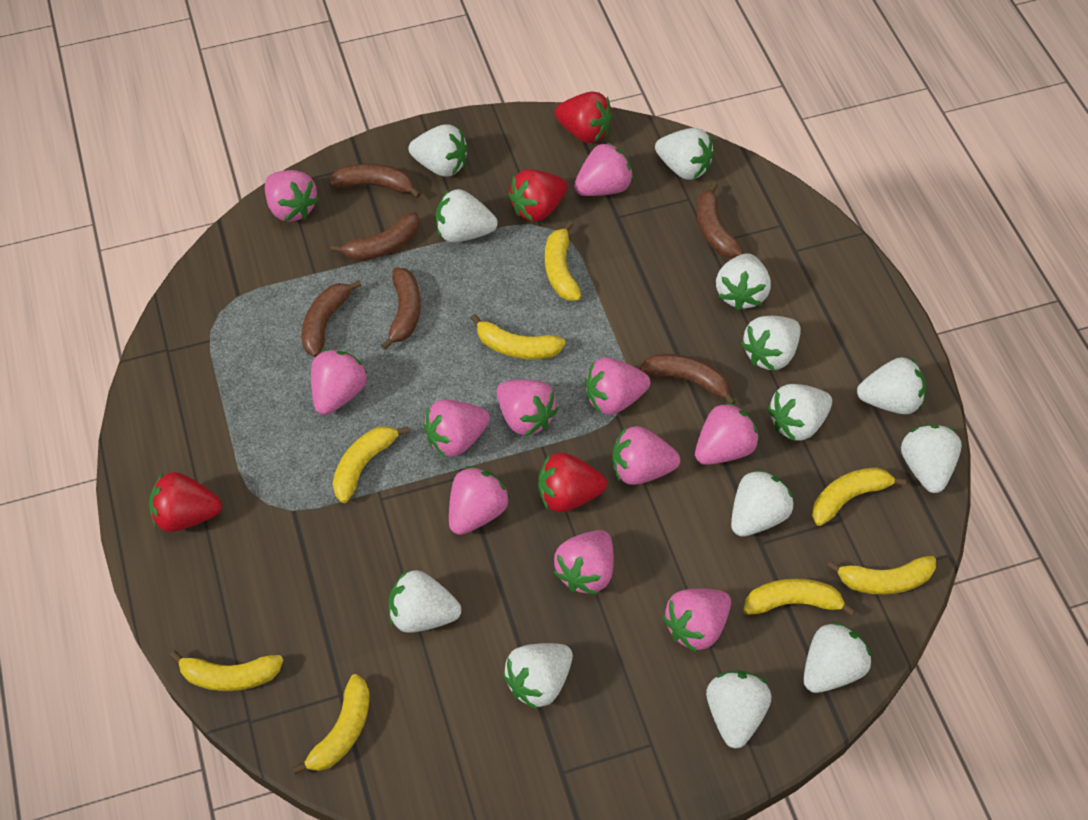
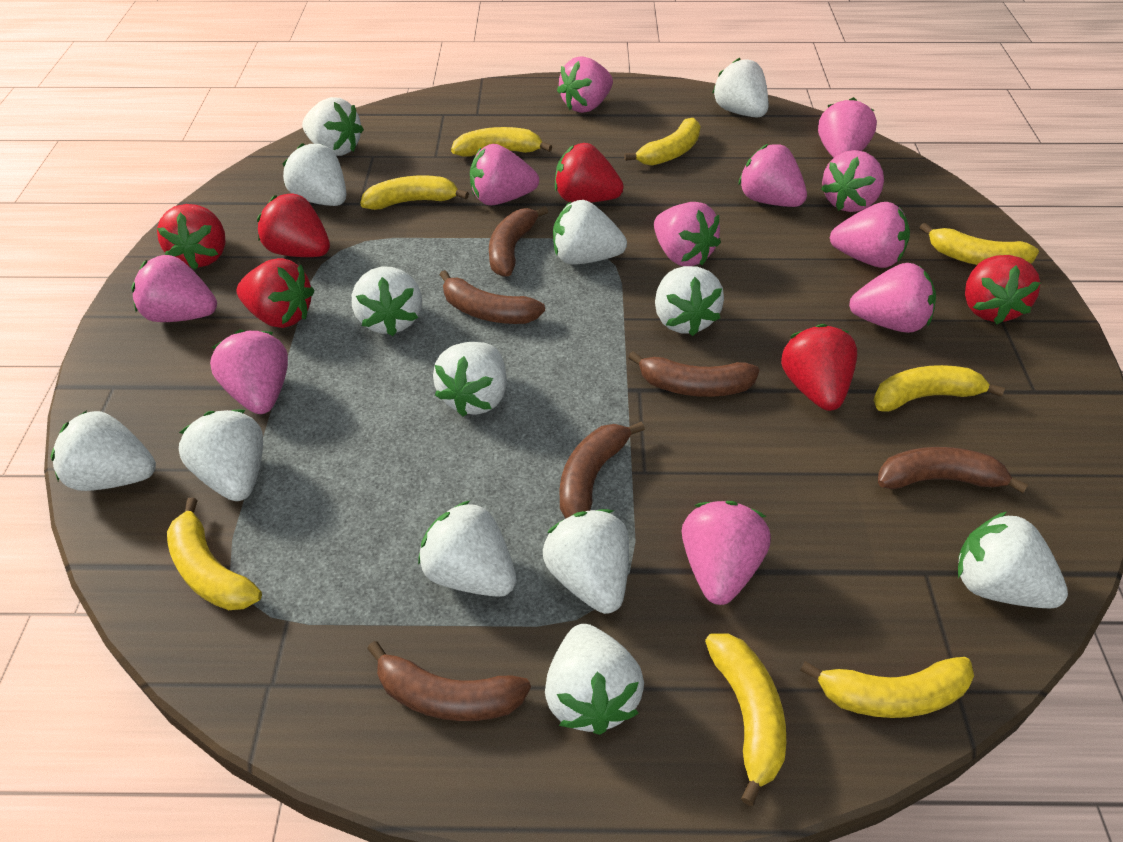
red strawberry: 4 -> 6

